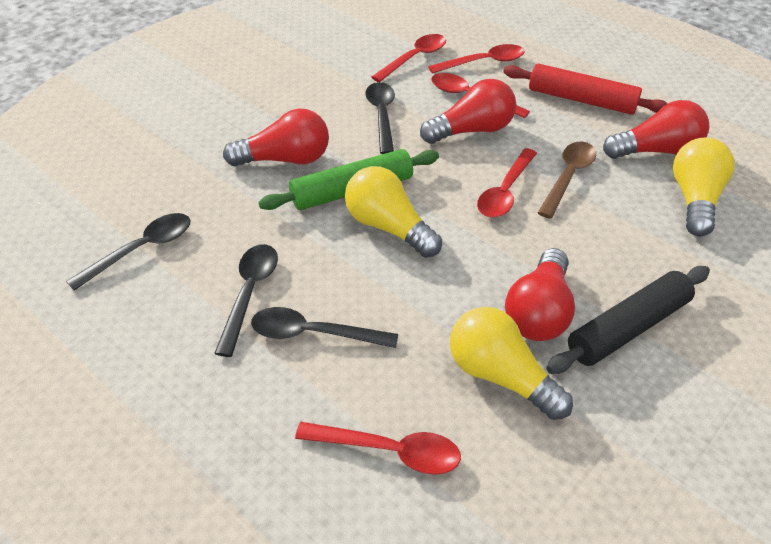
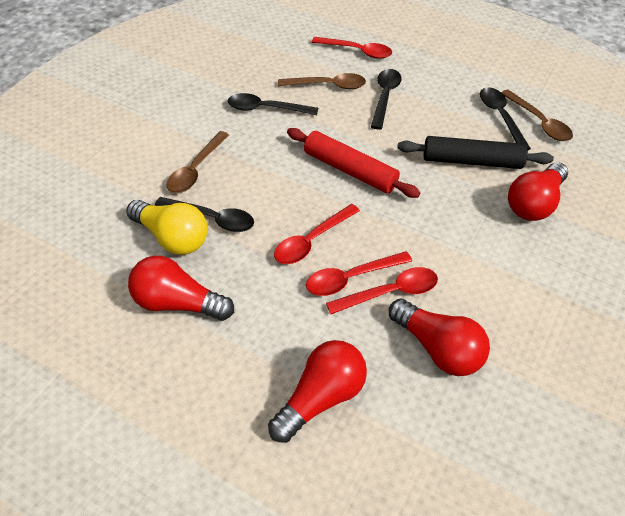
brown spoon: 1 -> 3
green rolling pin: 1 -> 0
red spoon: 5 -> 4
yellow light bulb: 3 -> 1

